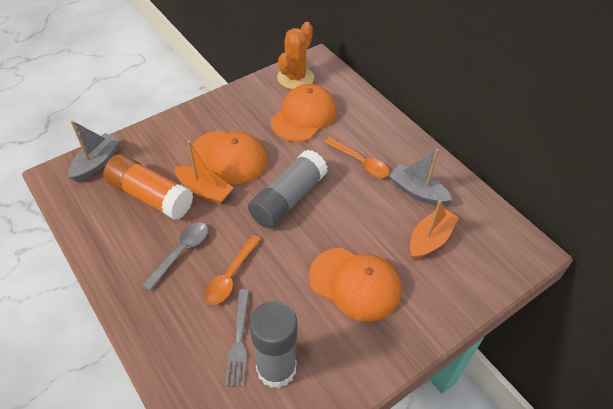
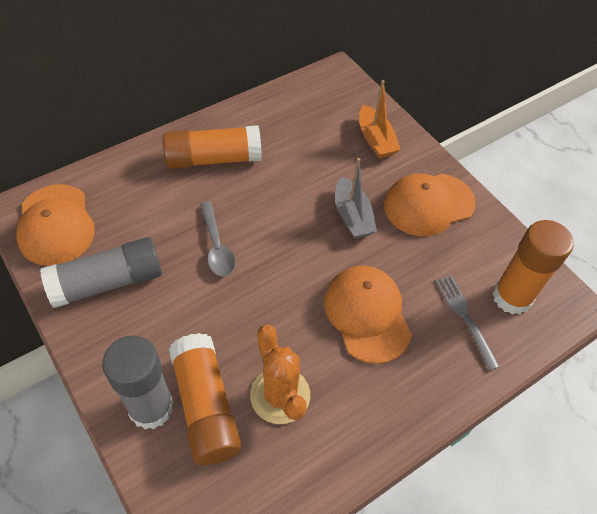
grey boat: 2 -> 1
orange boat: 2 -> 1
orange glue stick: 1 -> 3
orange spoon: 2 -> 0

